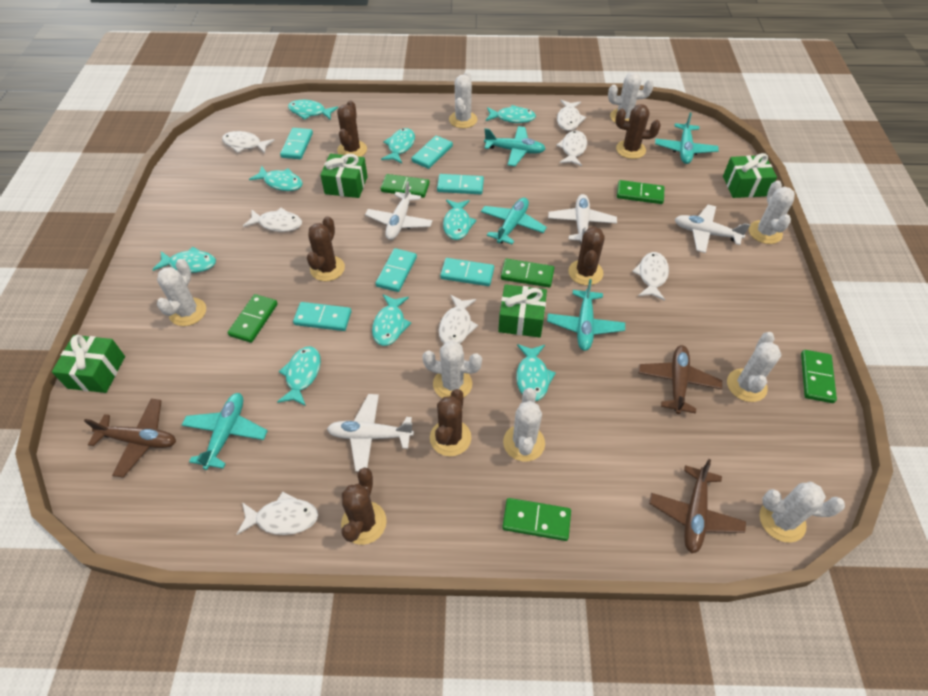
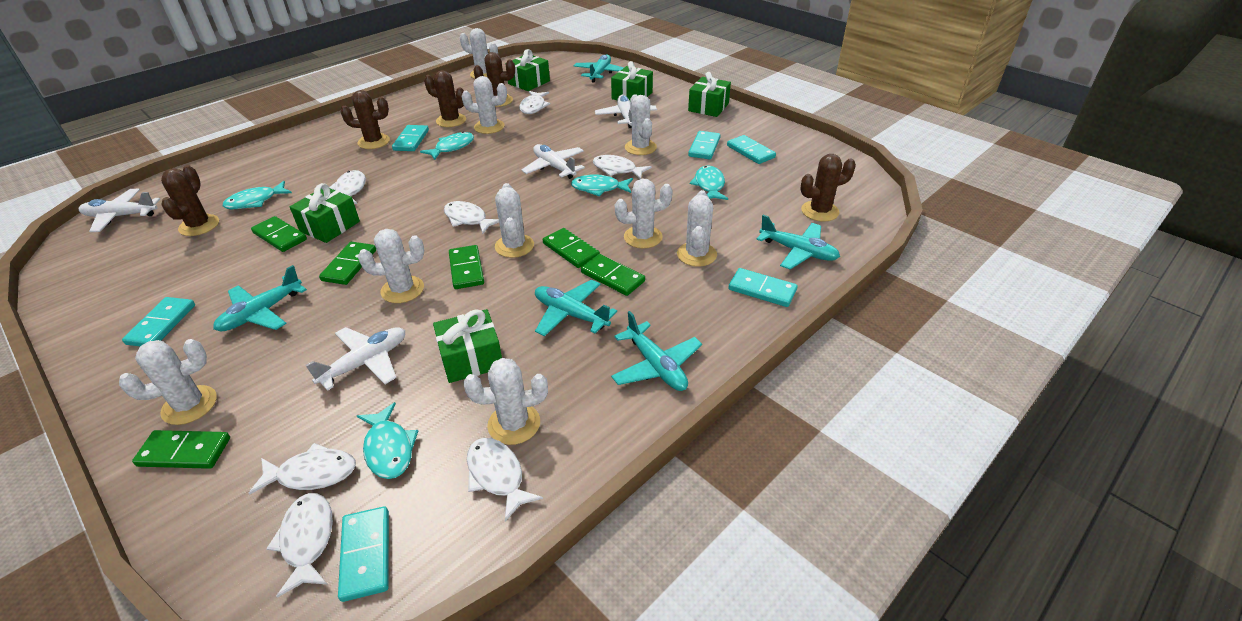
brown cactus: 6 -> 5
brown plane: 3 -> 0
green gift: 4 -> 5
turquoise fish: 9 -> 5
white cactus: 8 -> 9

